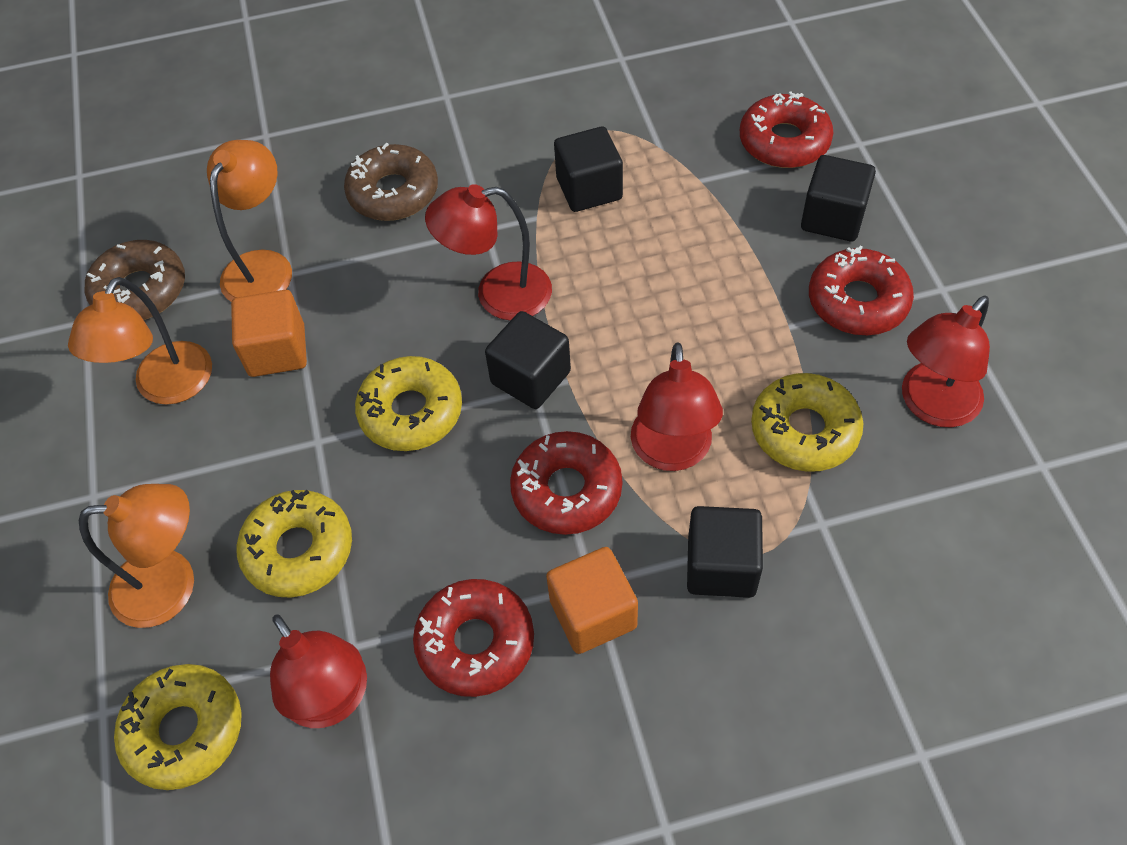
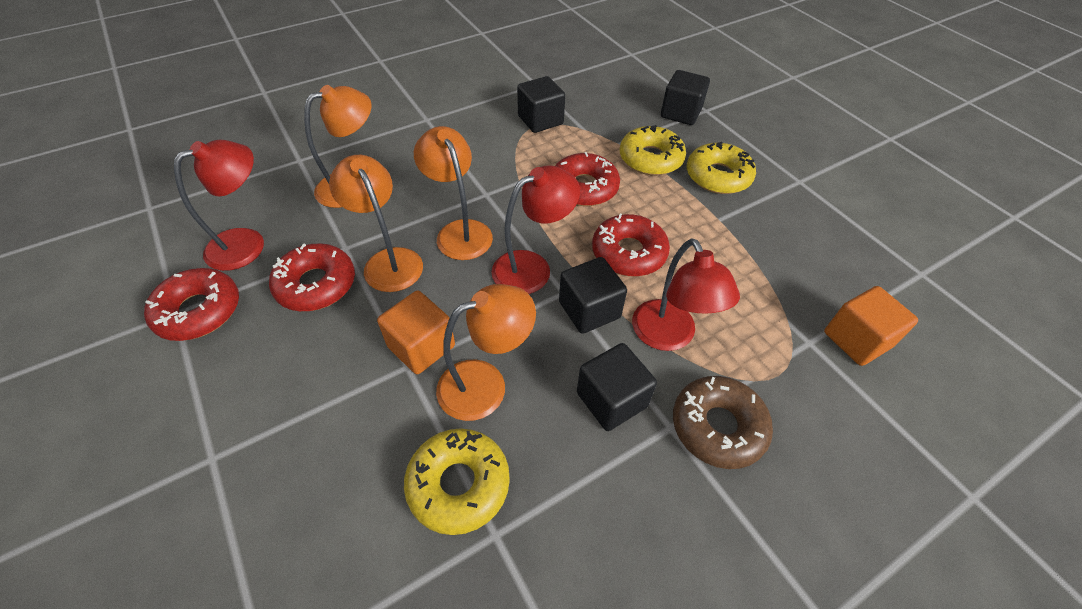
brown donut: 2 -> 1
orange lamp: 3 -> 4
red lamp: 4 -> 3
yellow donut: 4 -> 3

